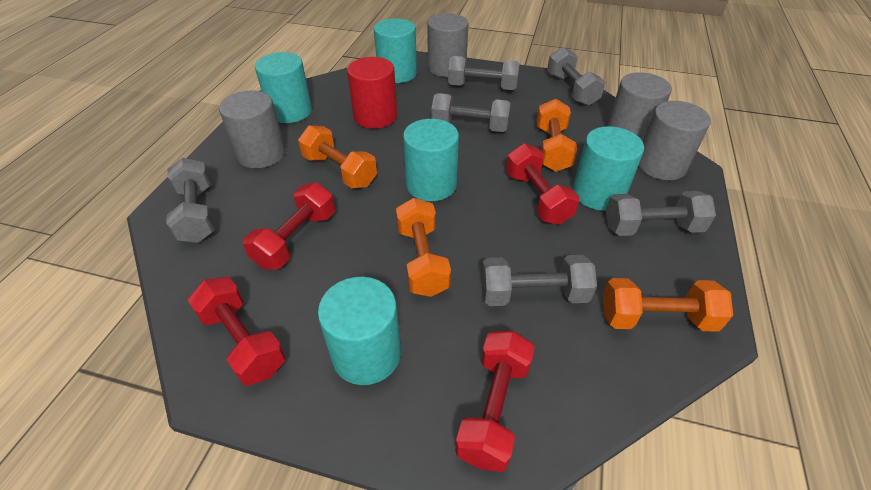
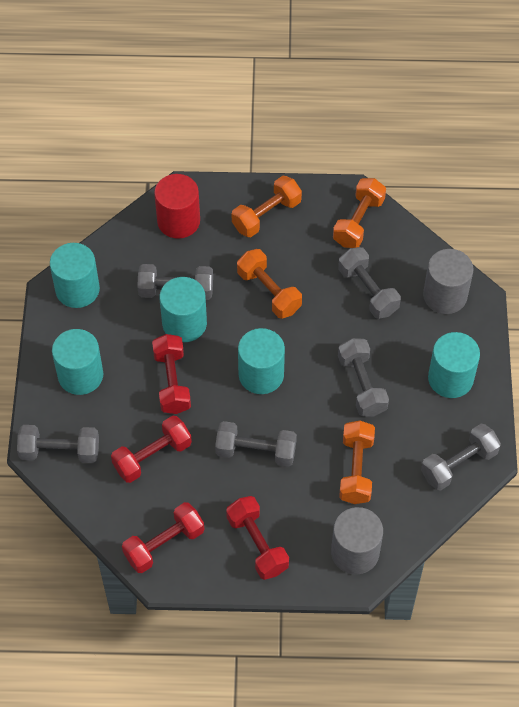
grey cylinder: 4 -> 2

